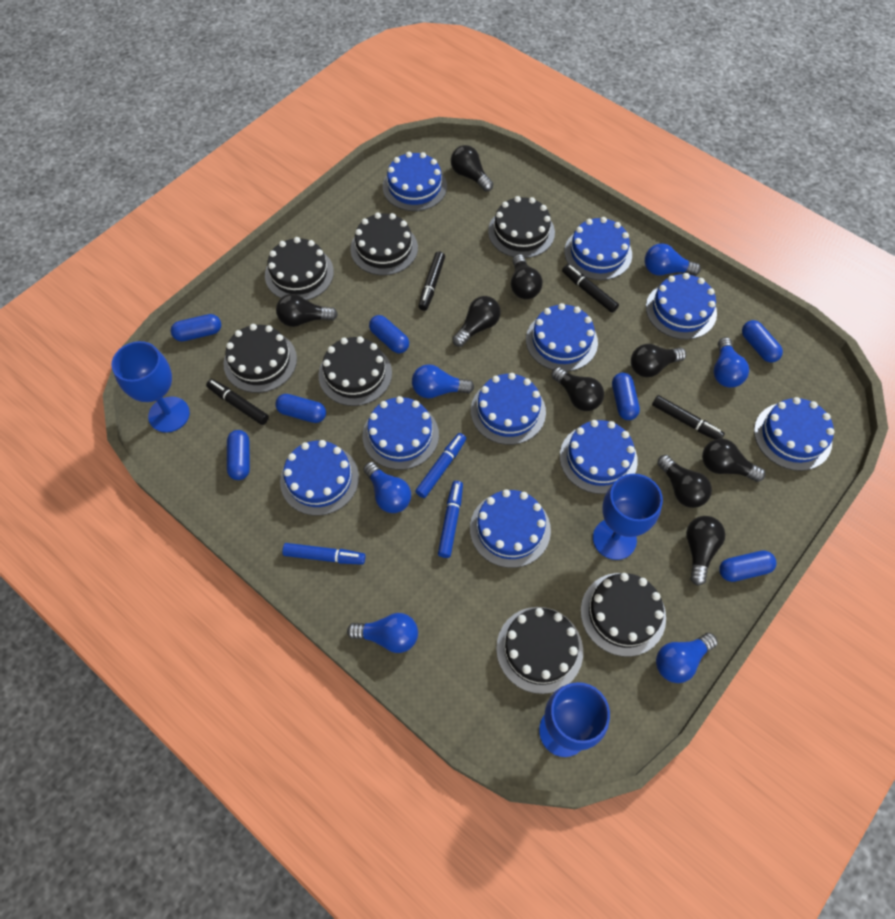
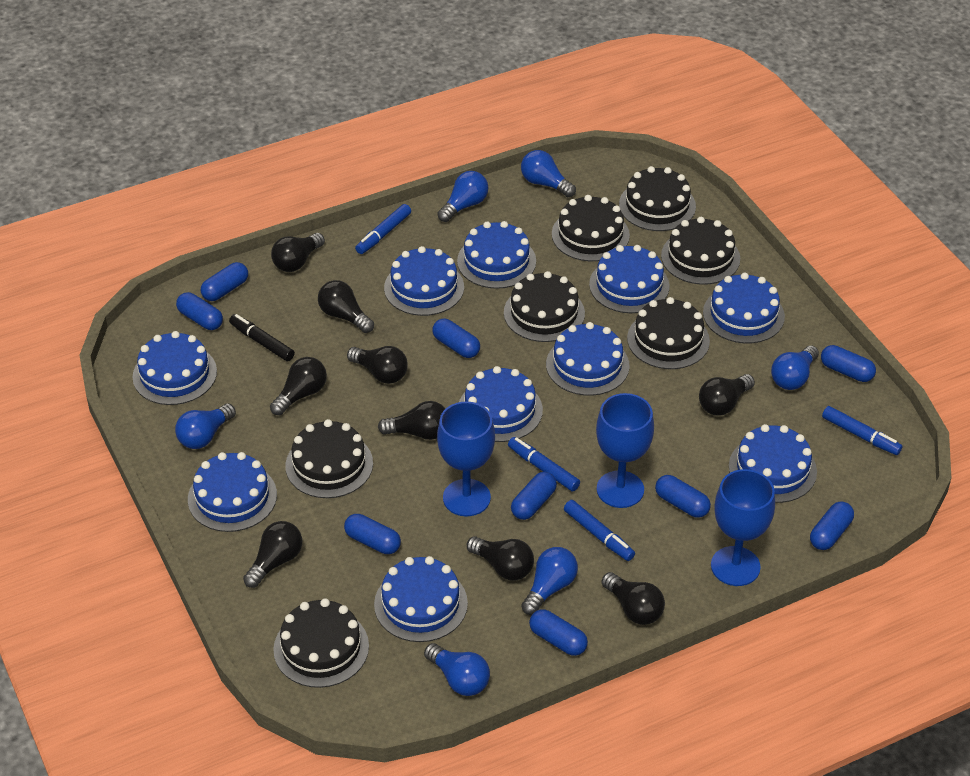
black marker: 4 -> 1
blue capsule: 7 -> 9
blue marker: 3 -> 4

